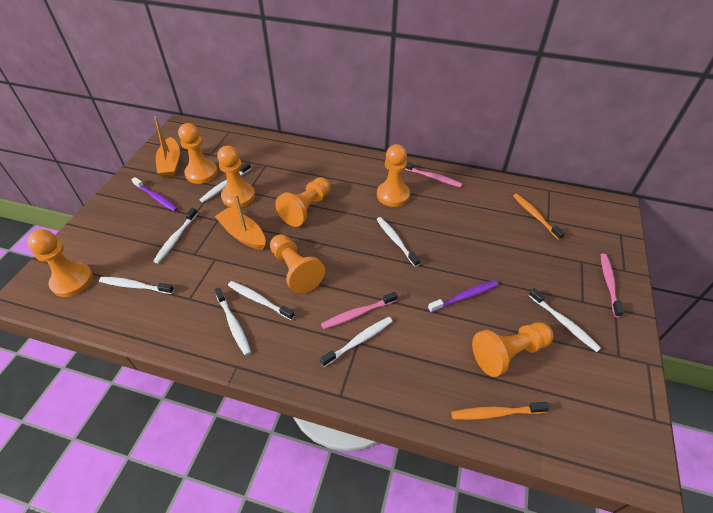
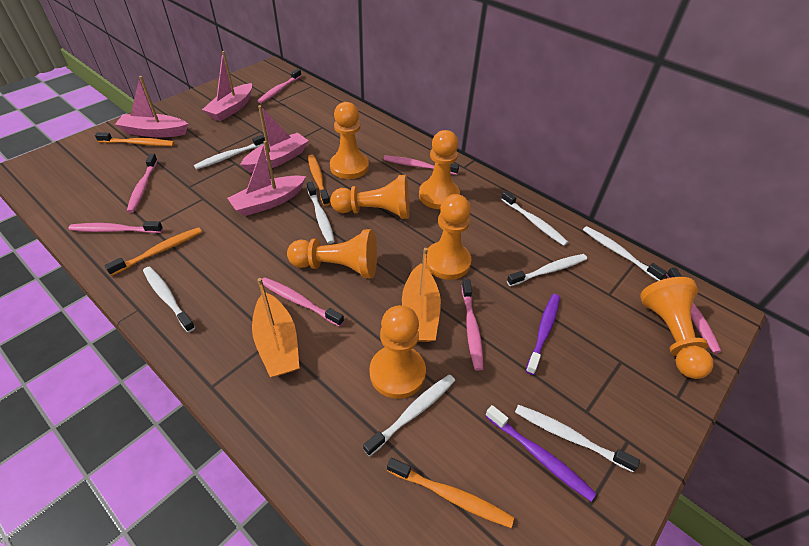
orange toothbrush: 2 -> 4
pink boat: 0 -> 4
pink toothbrush: 3 -> 7

